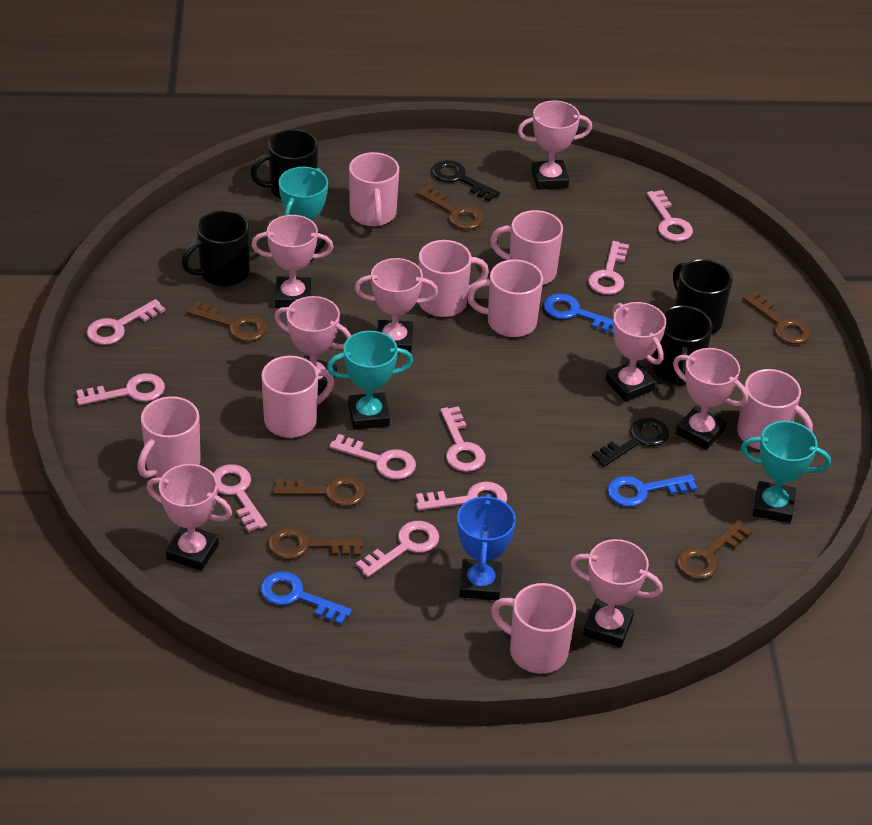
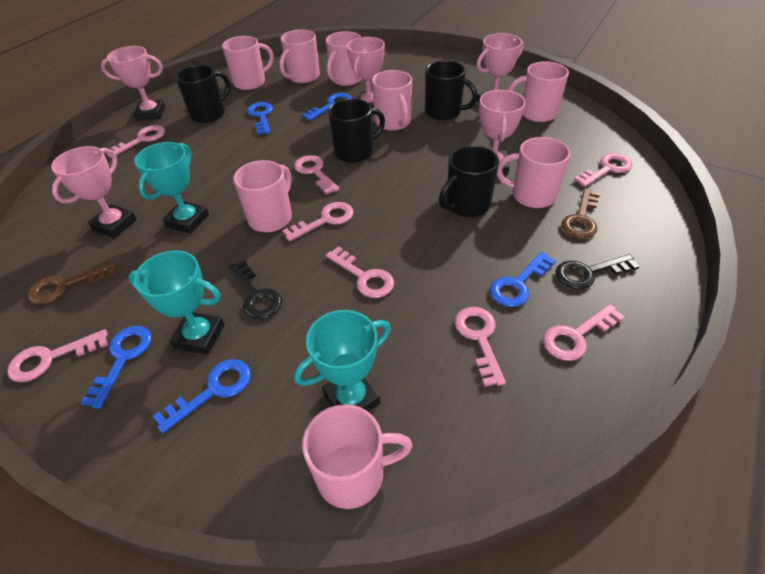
blue key: 3 -> 5
blue trophy: 1 -> 0
brown key: 6 -> 2
pink key: 9 -> 8
pink trophy: 8 -> 5

